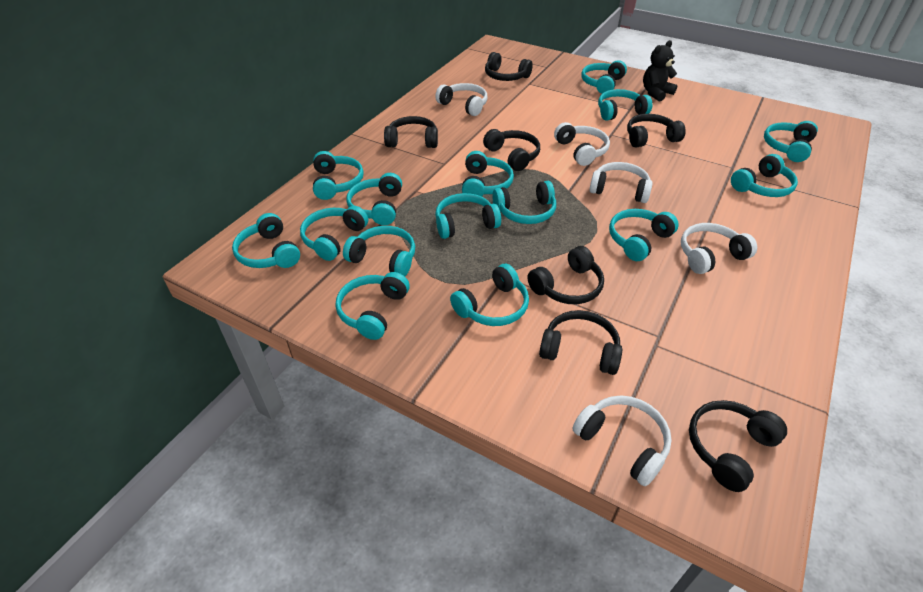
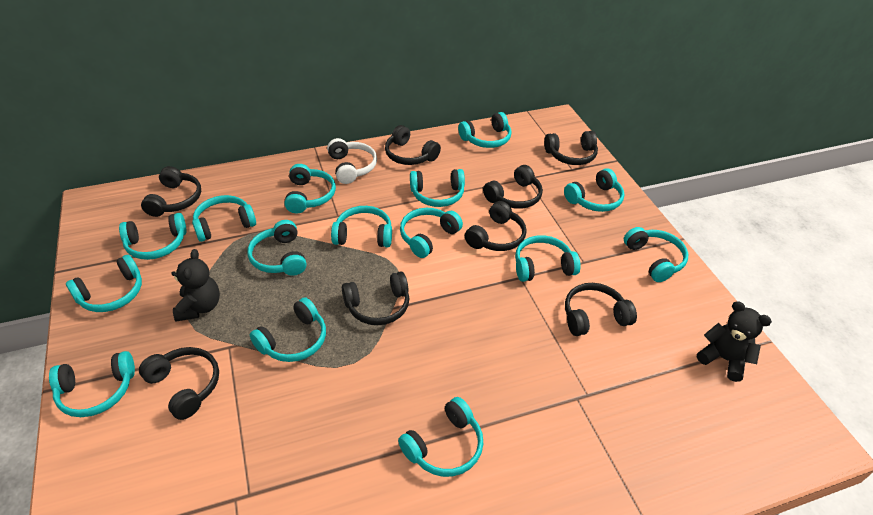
black headphones: 7 -> 8
black teddy bear: 1 -> 2
white headphones: 5 -> 1

